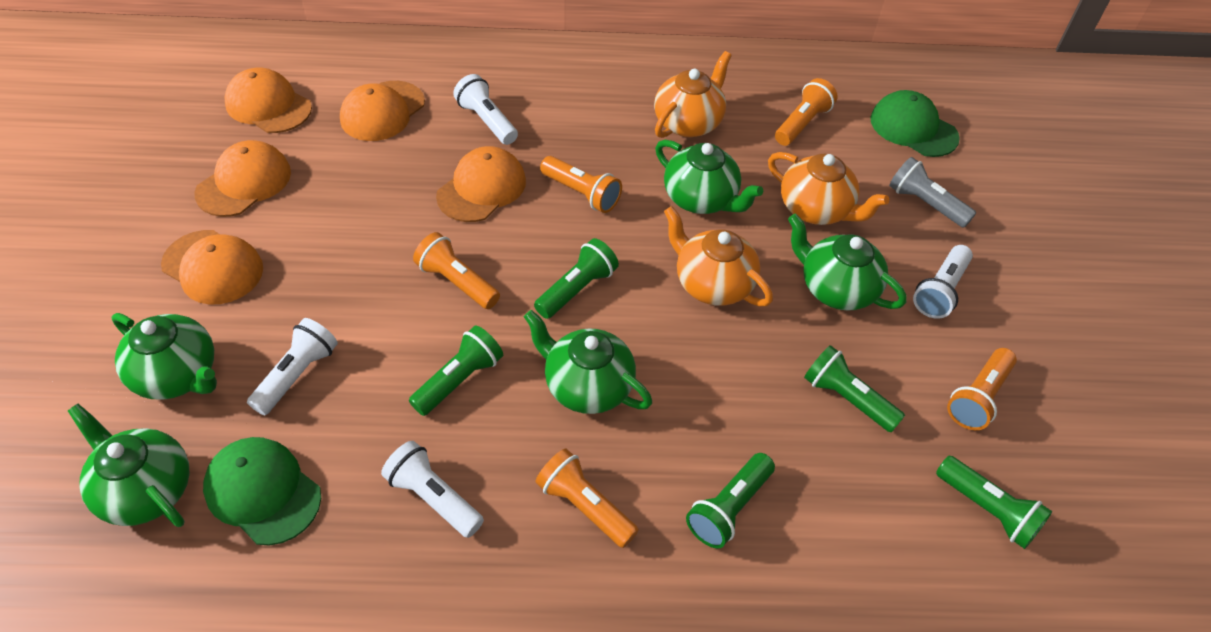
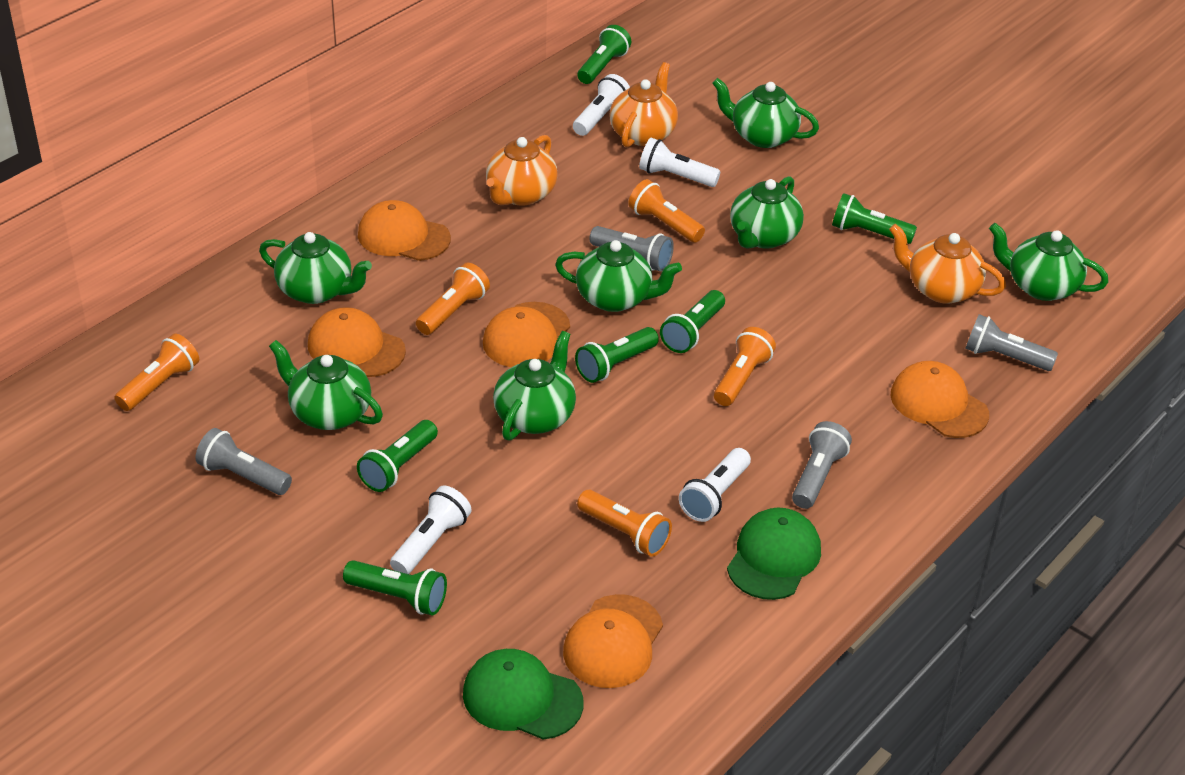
green flashlight: 5 -> 6
green teapot: 5 -> 7
grey flashlight: 1 -> 4

